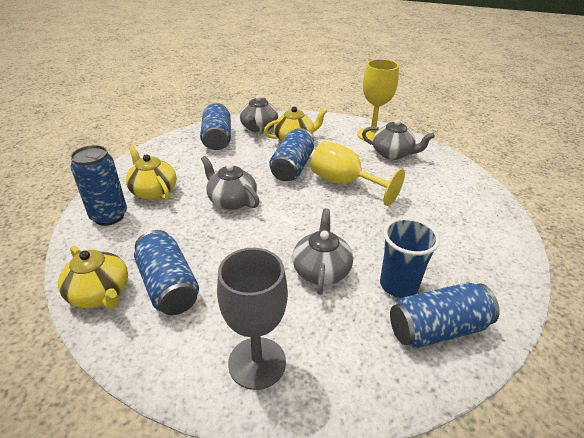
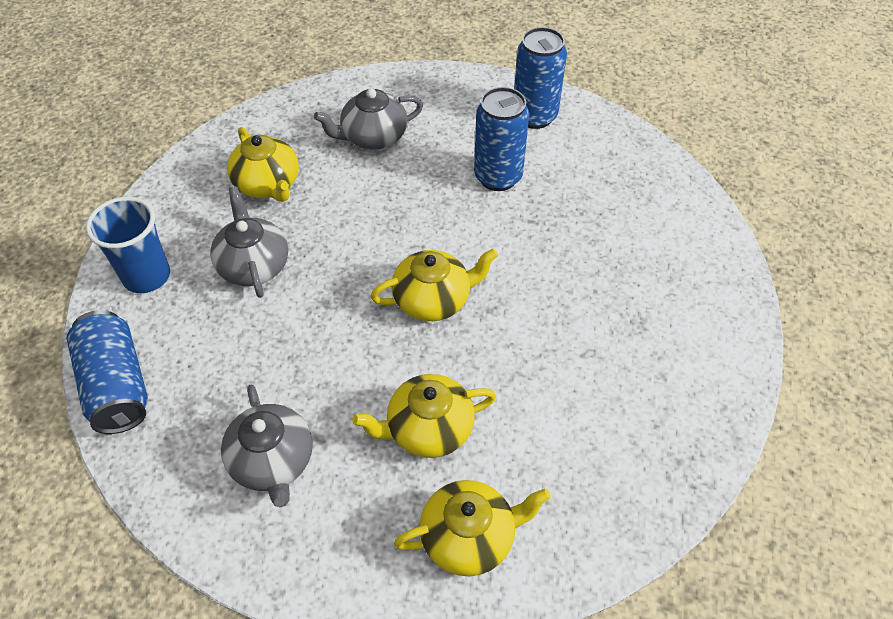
blue can: 5 -> 3
grey goblet: 1 -> 0
grey teapot: 4 -> 3
yellow goblet: 2 -> 0
yellow teapot: 3 -> 4

